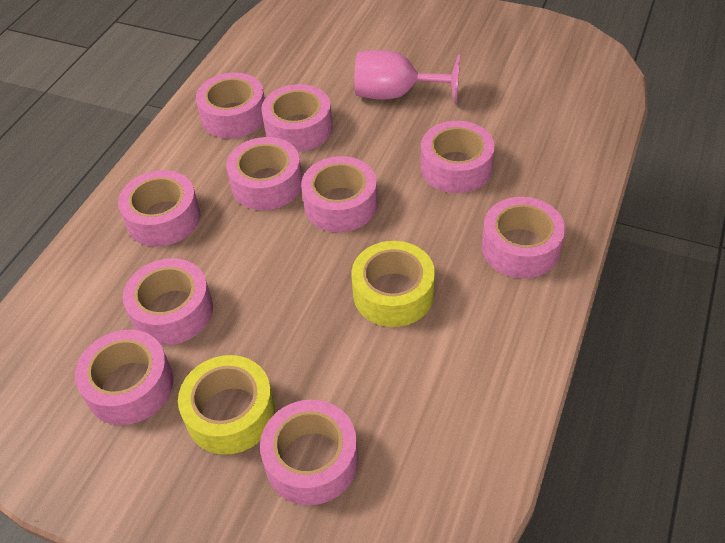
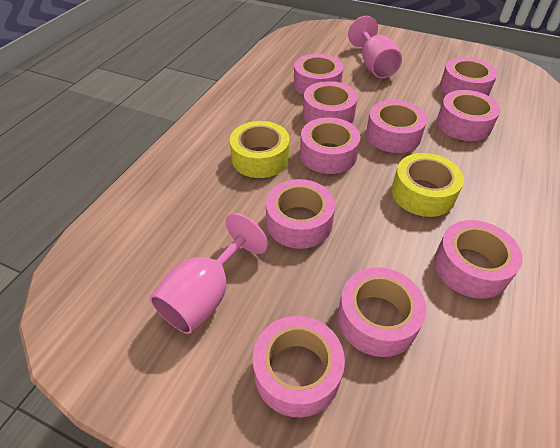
pink goblet: 1 -> 2

